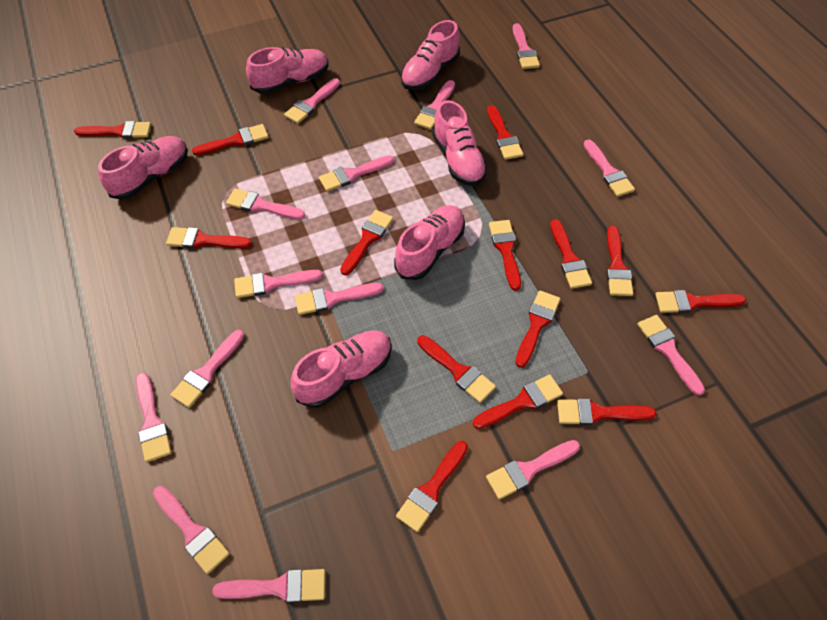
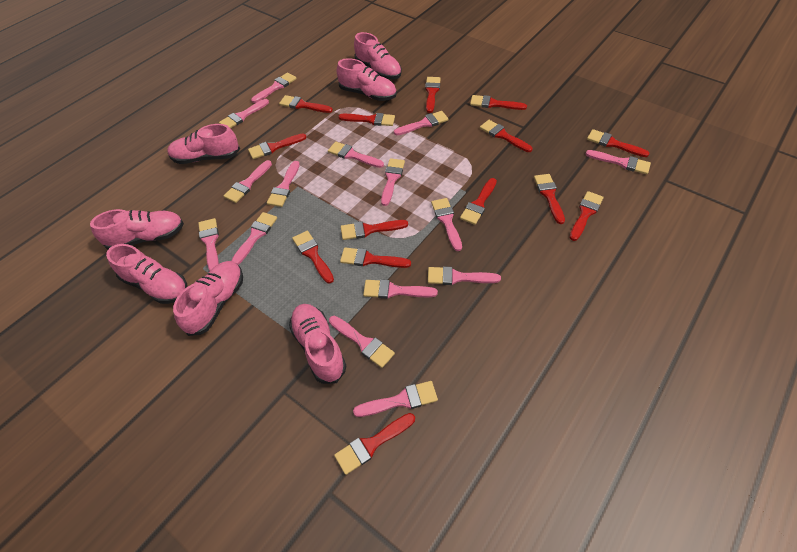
pink brush: 14 -> 15
pink shoe: 6 -> 7

